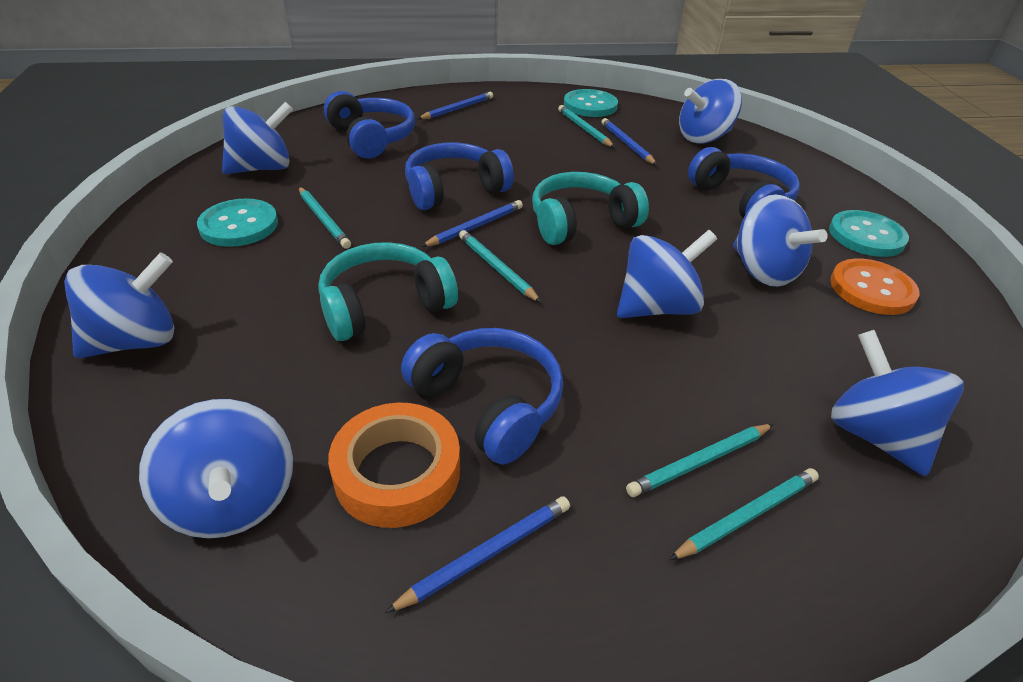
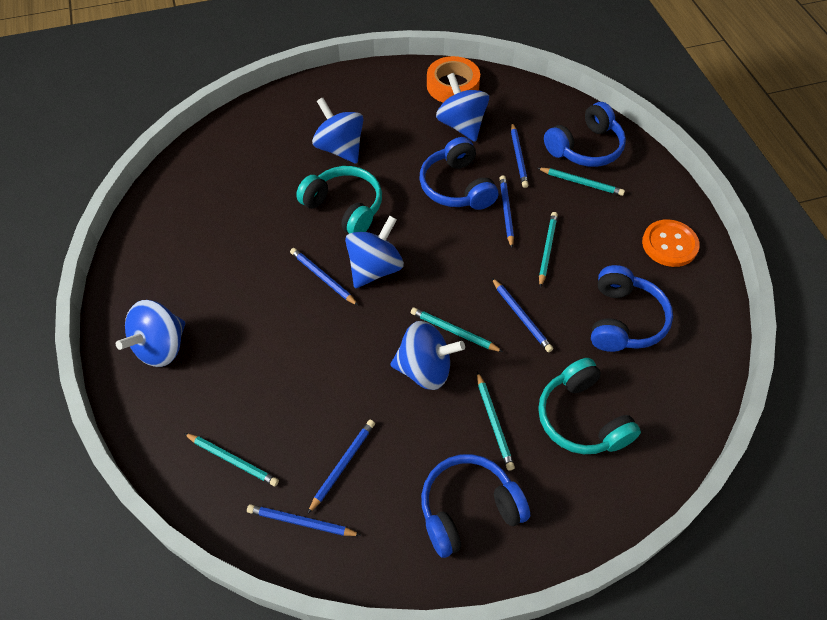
blue pencil: 4 -> 6
blue spinning top: 7 -> 5
turquoise button: 3 -> 0

